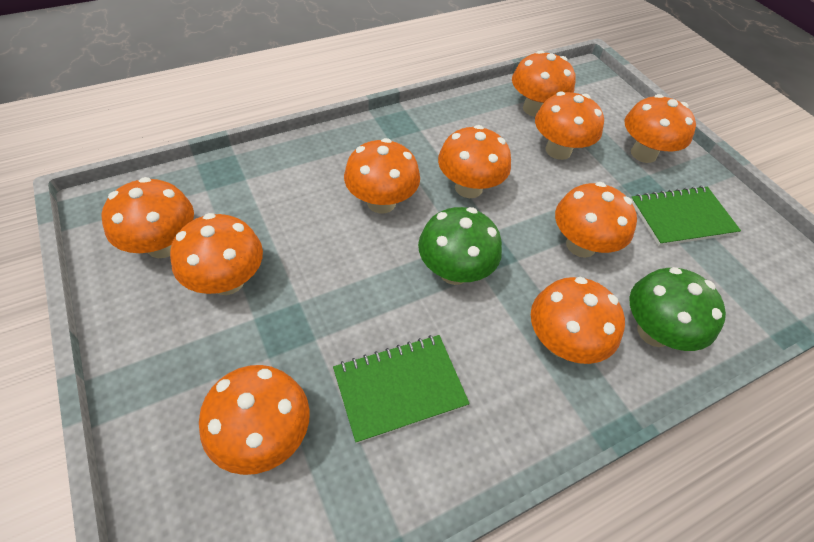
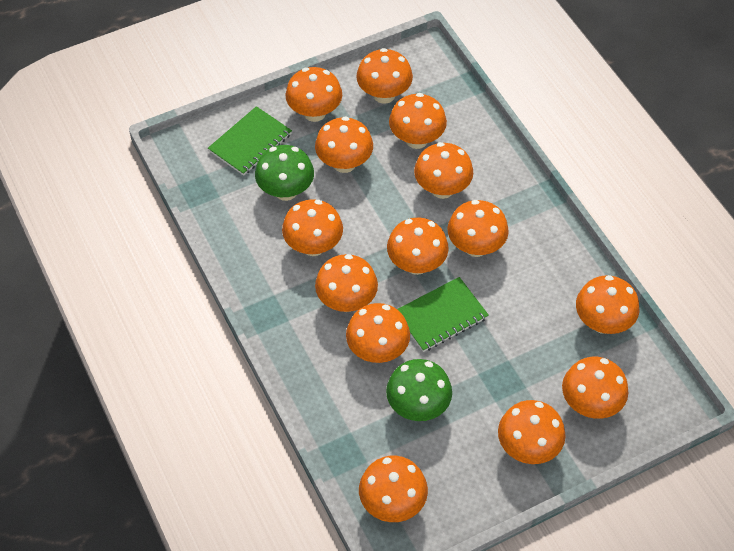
orange mushroom: 10 -> 14

